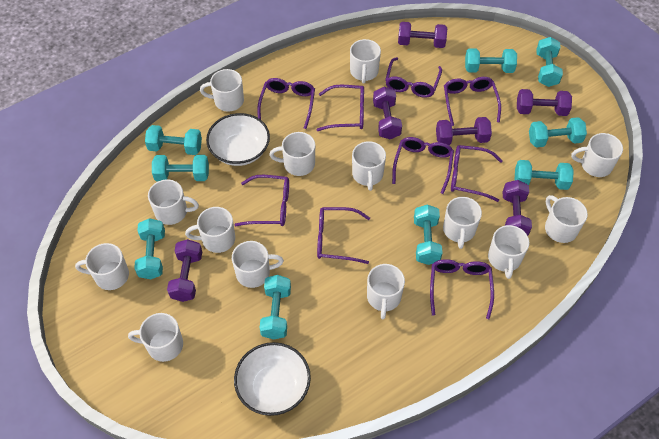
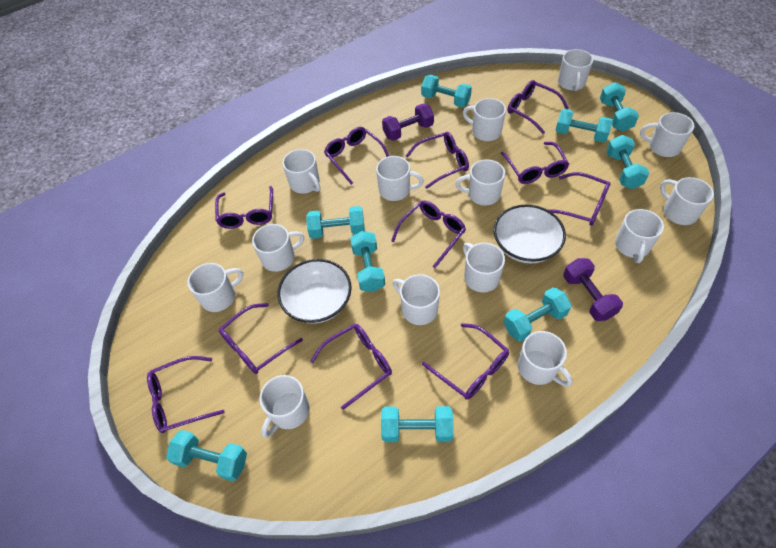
purple dumbbell: 6 -> 2
purple glasses: 9 -> 11

